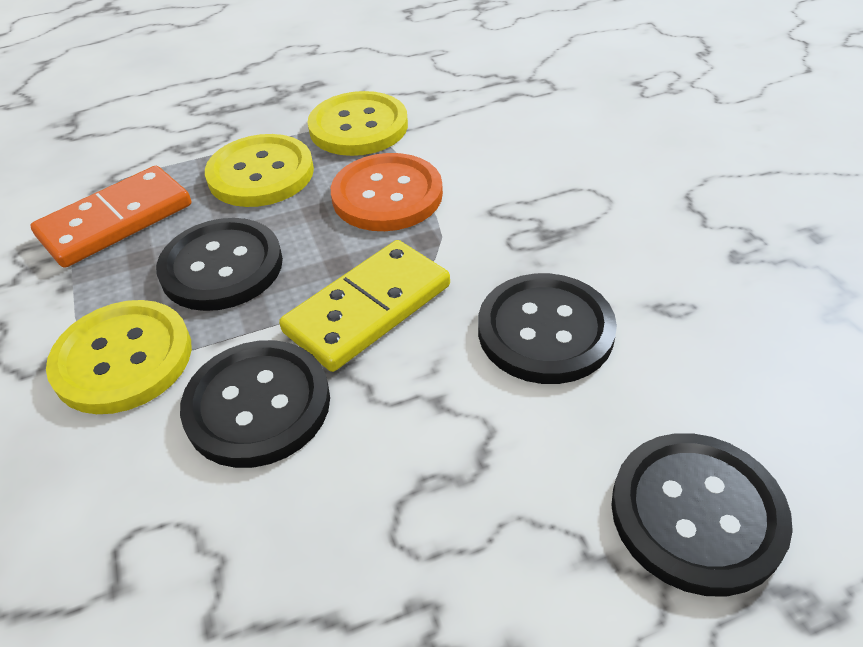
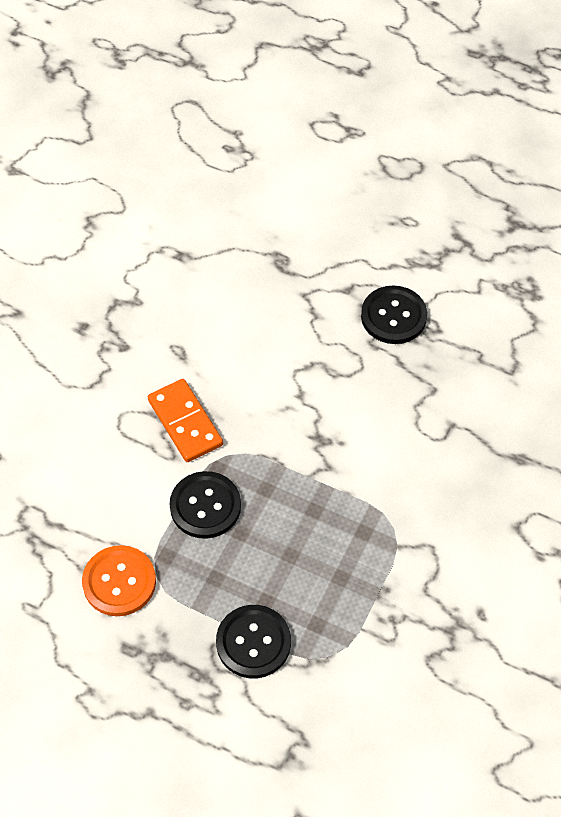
black button: 4 -> 3
yellow button: 3 -> 0
yellow domino: 1 -> 0

